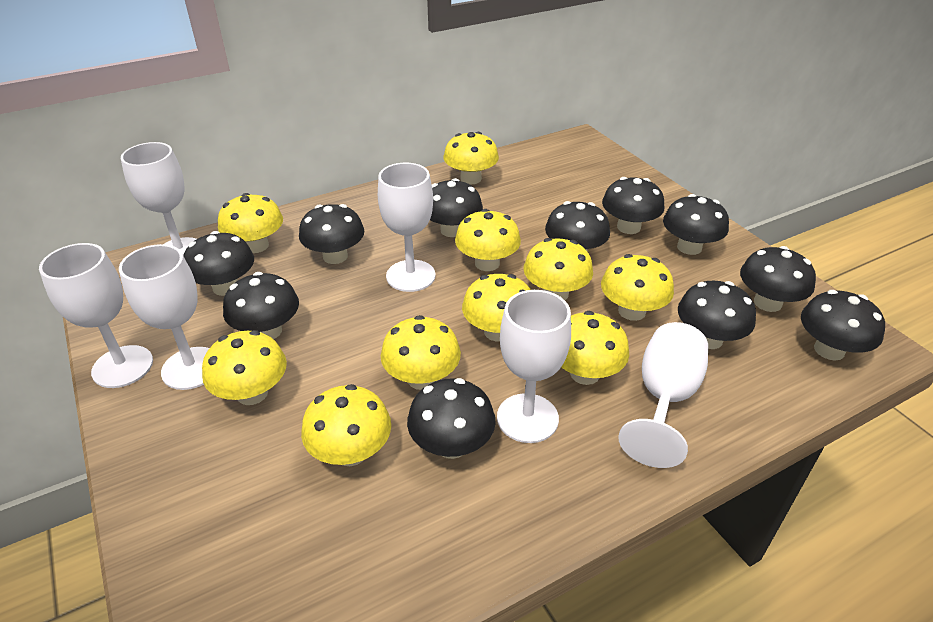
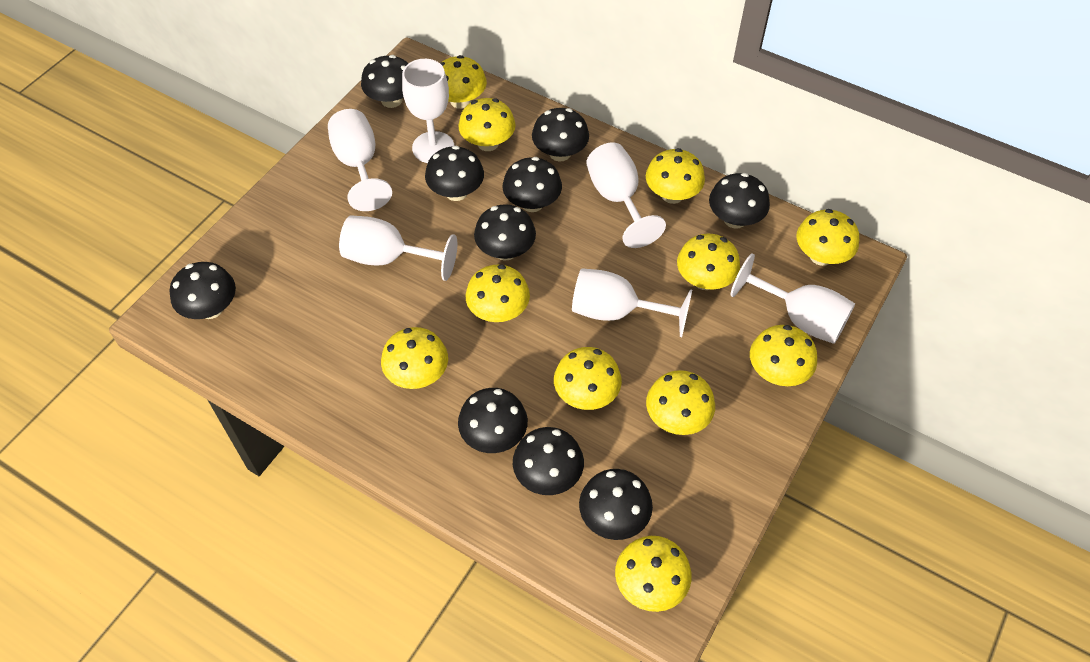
black mushroom: 11 -> 10
yellow mushroom: 10 -> 11

